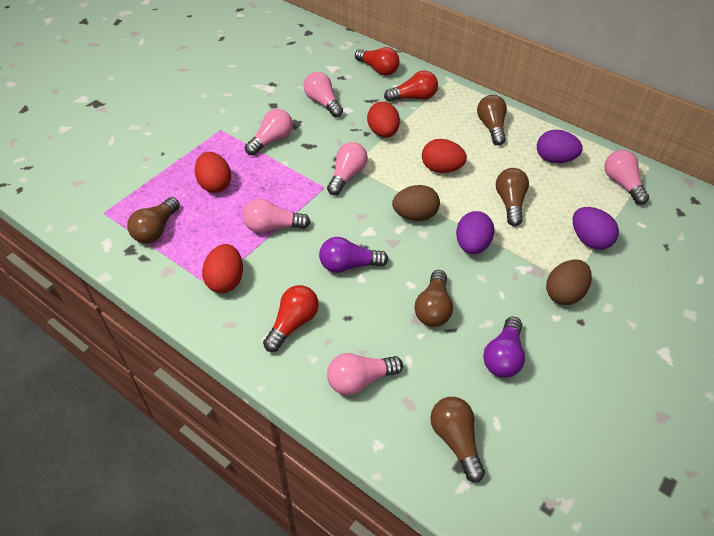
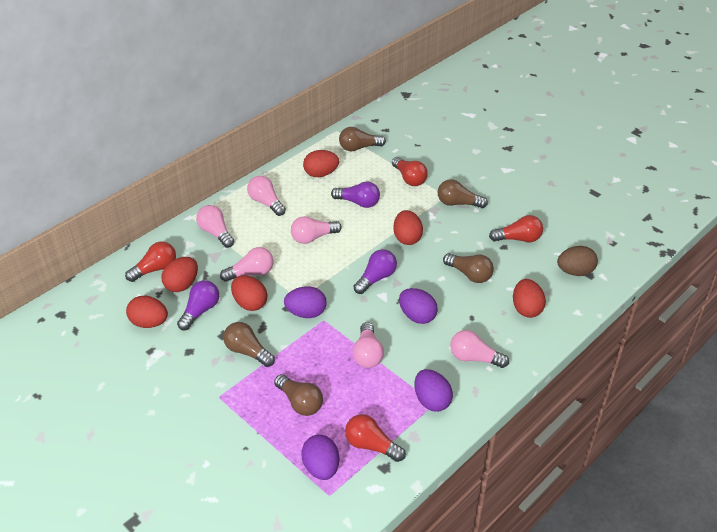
brown egg: 2 -> 1
purple egg: 3 -> 4
purple light bulb: 2 -> 3
red egg: 4 -> 6
red light bulb: 3 -> 4

